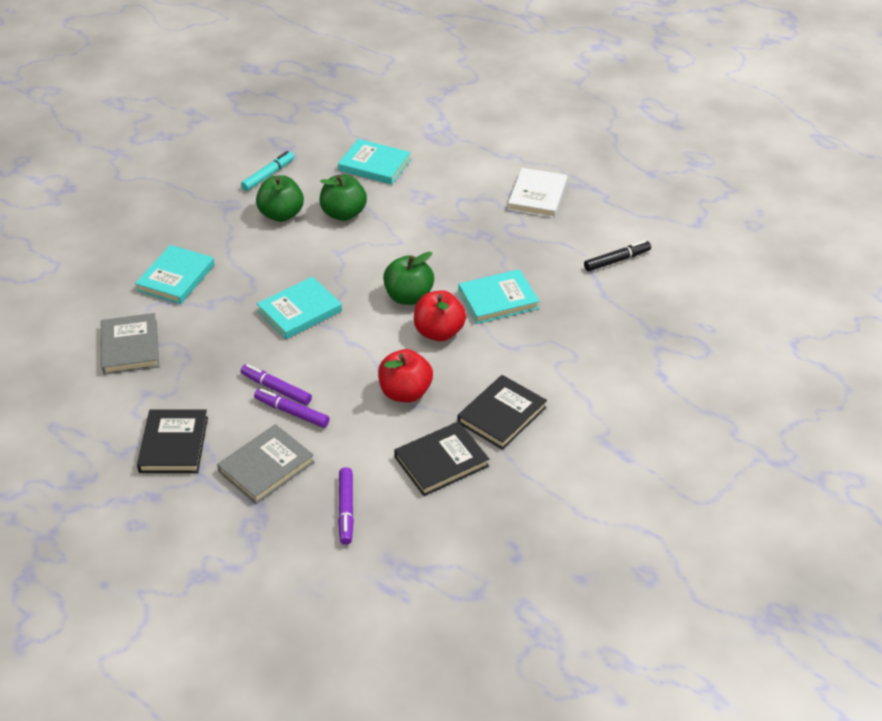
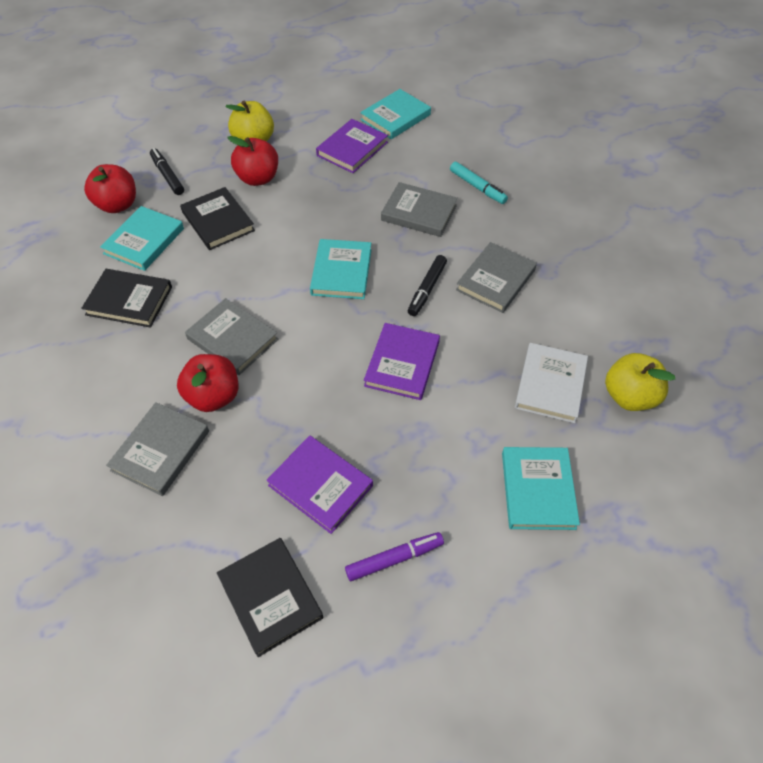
black marker: 1 -> 2
green apple: 3 -> 0
grey book: 2 -> 4
purple book: 0 -> 3
purple marker: 3 -> 1
red apple: 2 -> 3
yellow apple: 0 -> 2

